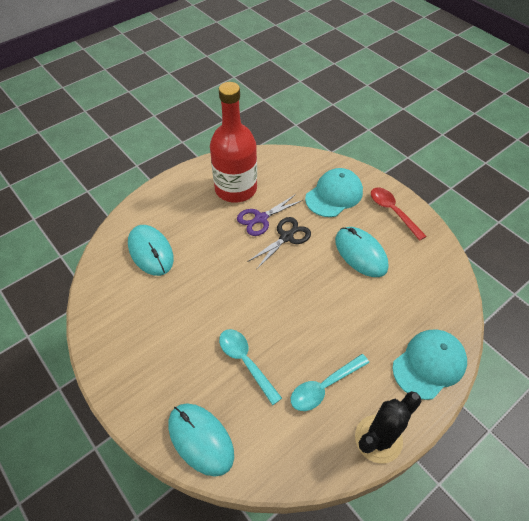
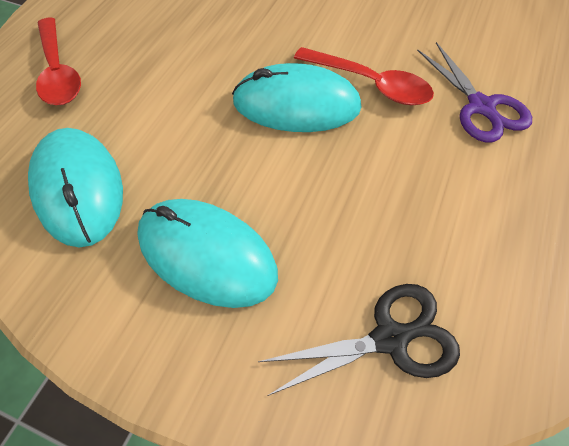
black cactus: 1 -> 0
red bottle: 1 -> 0
red spoon: 1 -> 2
turquoise cap: 2 -> 0
turquoise spoon: 2 -> 0

